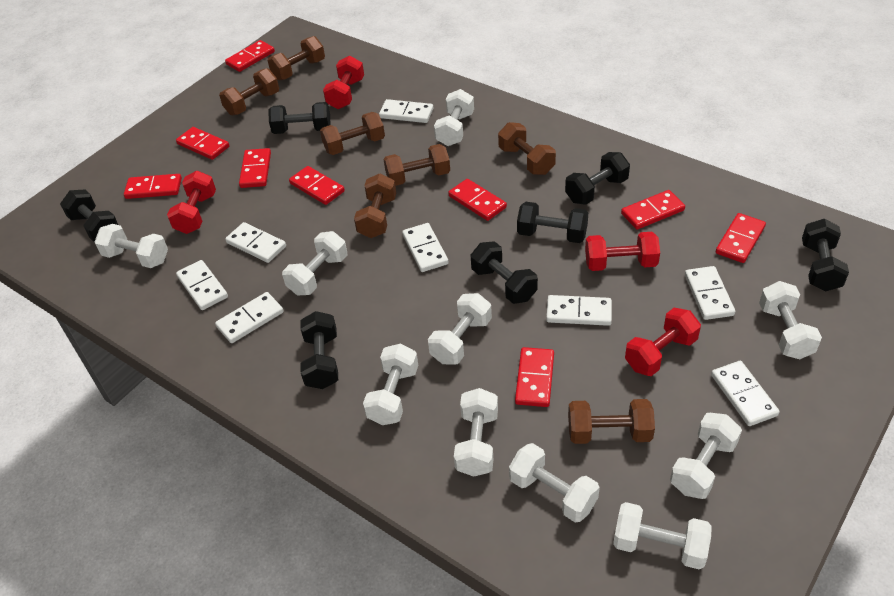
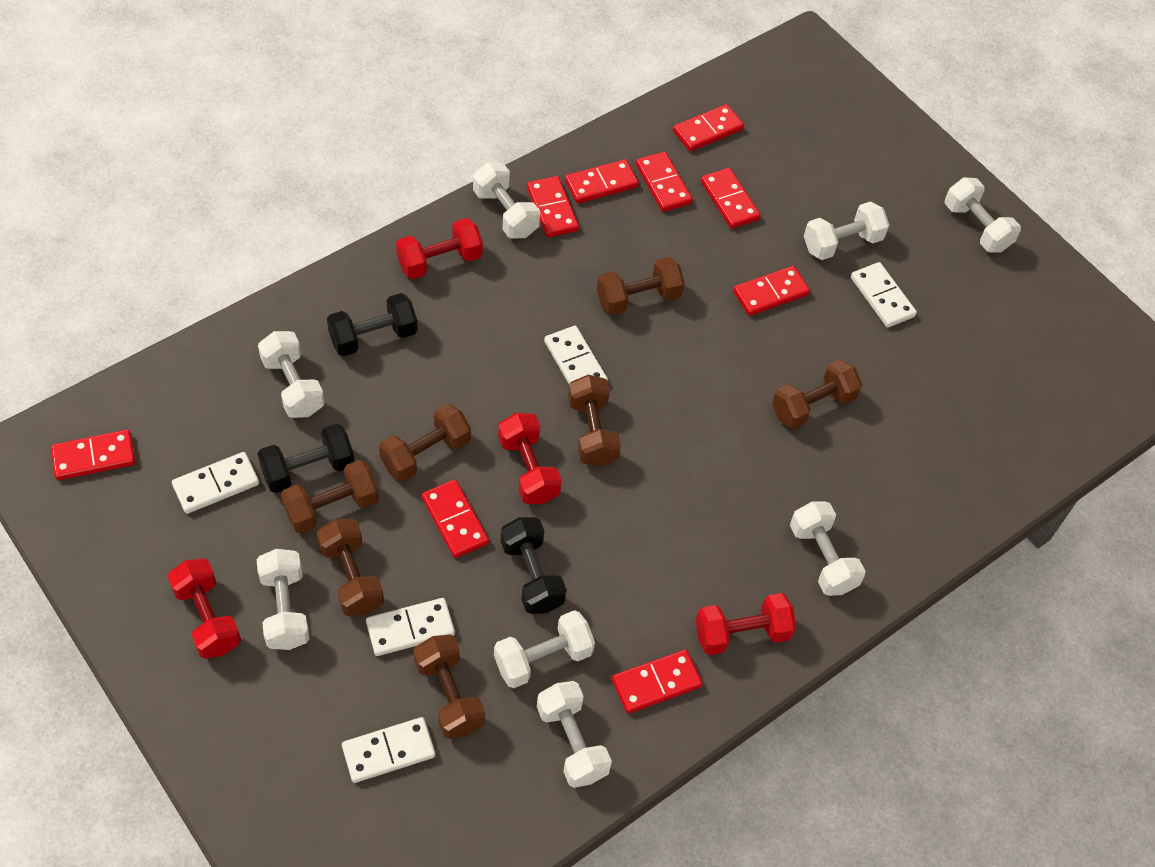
black dumbbell: 7 -> 3
white domino: 8 -> 5
white dumbbell: 10 -> 8

